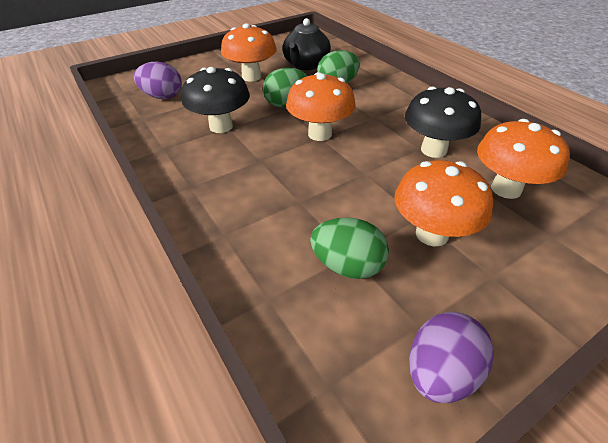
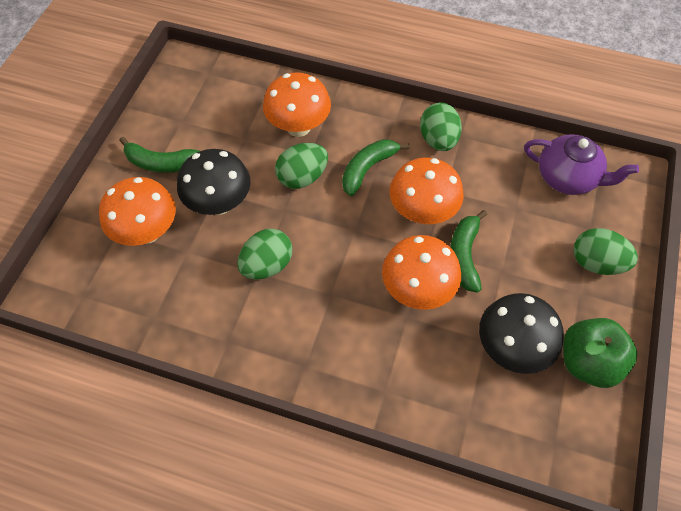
black teapot: 1 -> 0
green apple: 0 -> 1
green banana: 0 -> 3
green egg: 3 -> 4
purple egg: 2 -> 0
purple teapot: 0 -> 1

